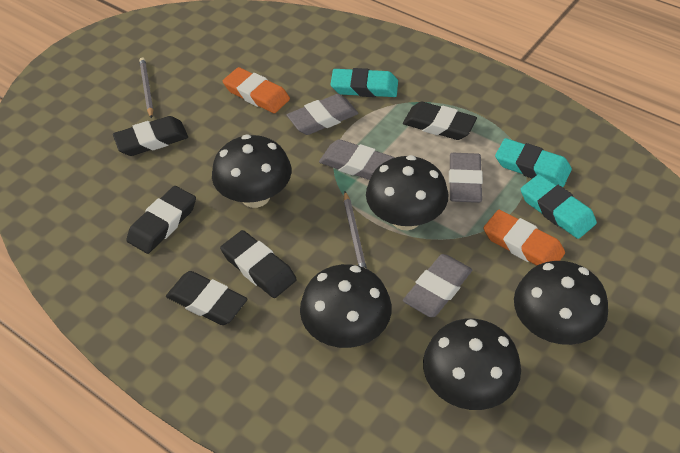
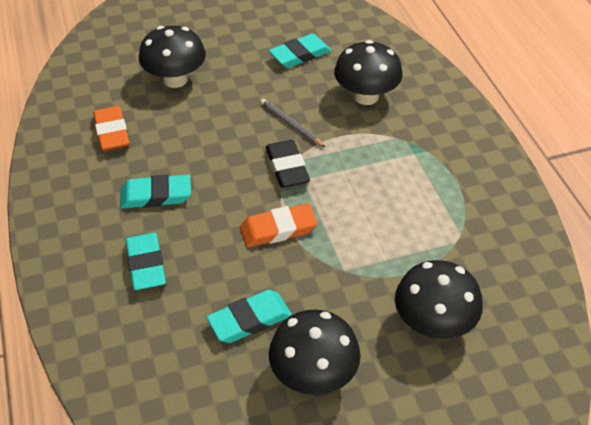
black eraser: 5 -> 1
black mushroom: 5 -> 4
grey eraser: 4 -> 0
grey pencil: 2 -> 1
turquoise eraser: 3 -> 4

